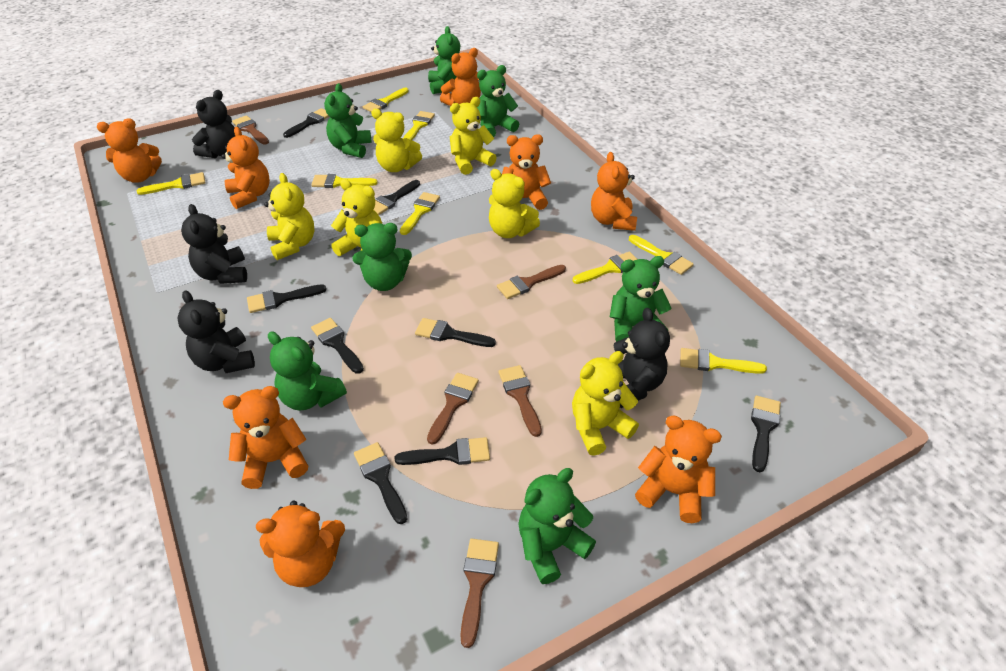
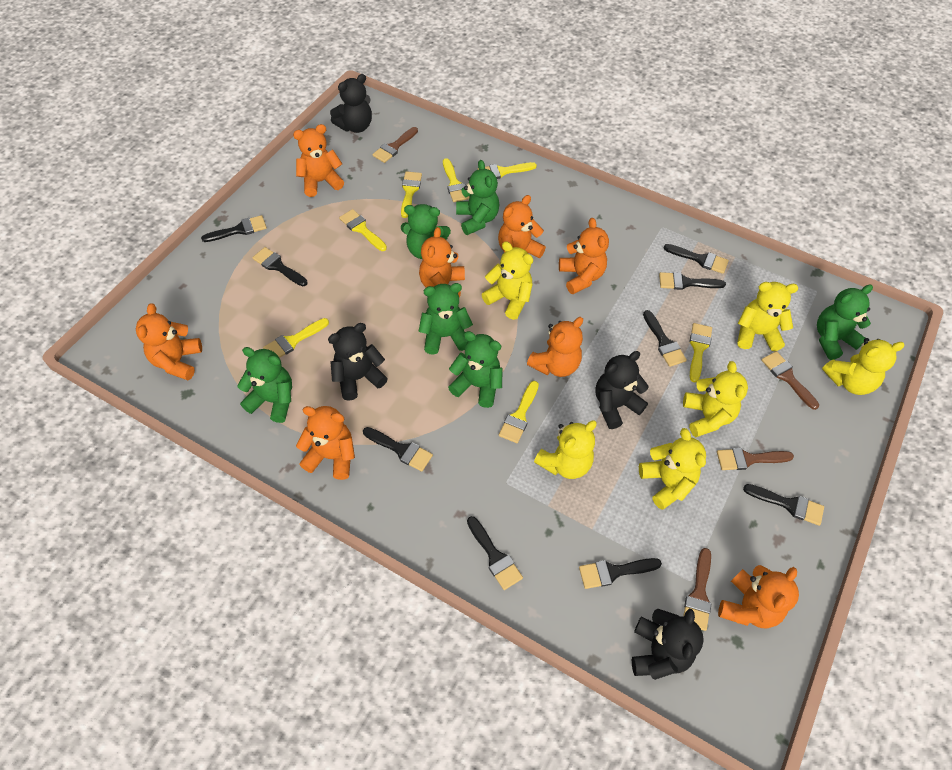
black brush: 8 -> 9
brown brush: 5 -> 4
green teddy bear: 7 -> 6
yellow brush: 8 -> 7

